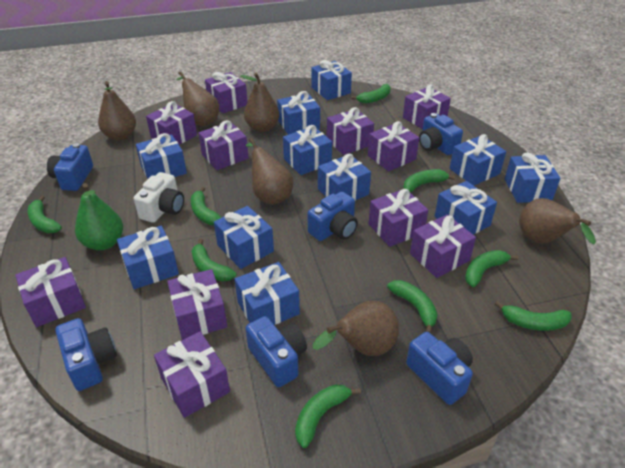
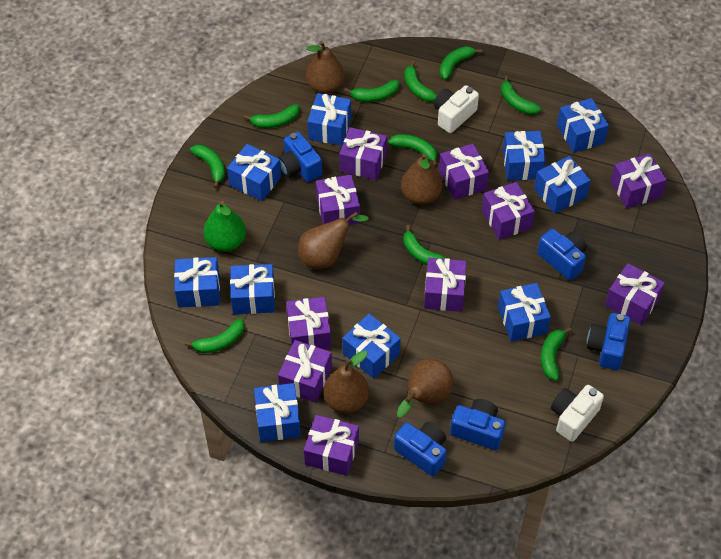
blue camera: 6 -> 5
blue gift: 11 -> 10
brown pear: 6 -> 5
green banana: 9 -> 10
purple gift: 11 -> 10
white camera: 1 -> 2

